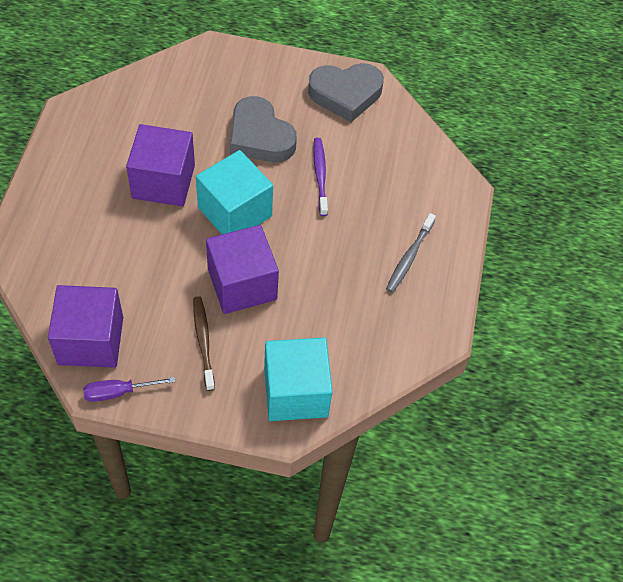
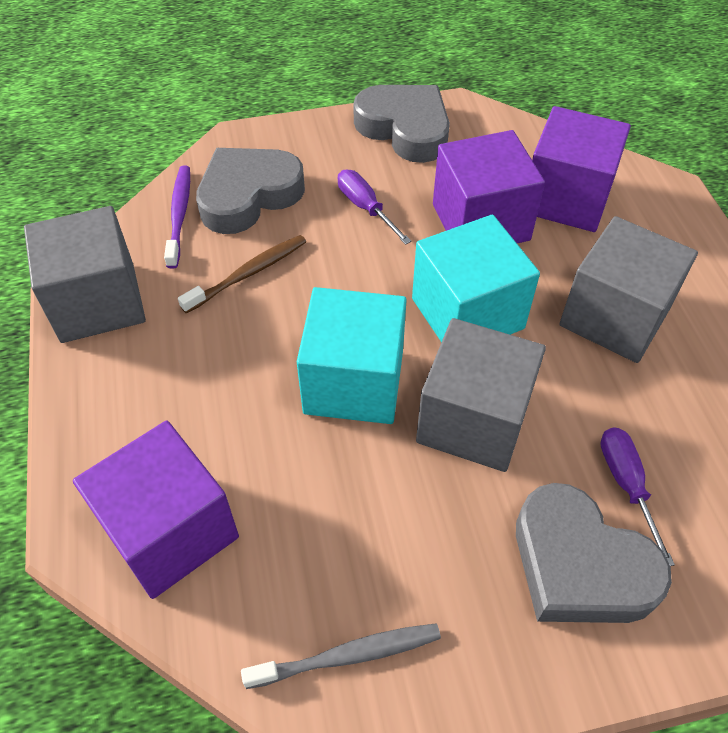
grey cube: 0 -> 3
grey heart: 2 -> 3
purple screwdriver: 1 -> 2

